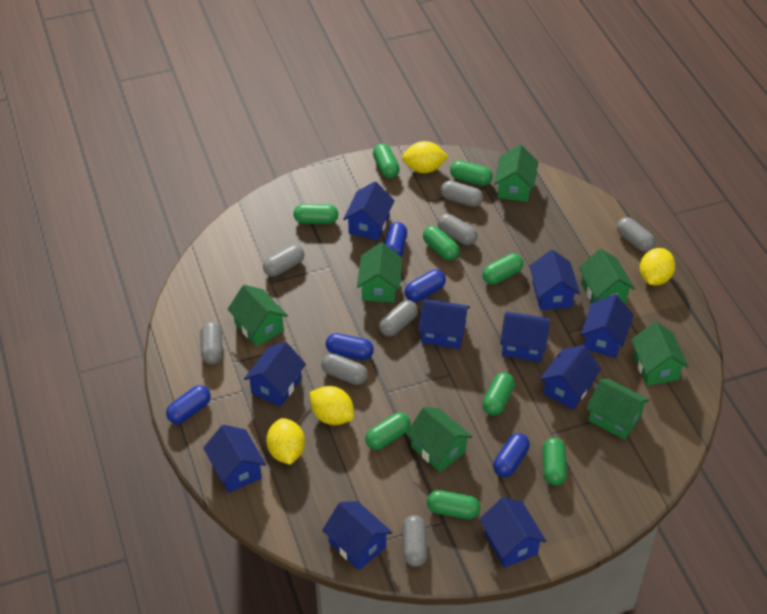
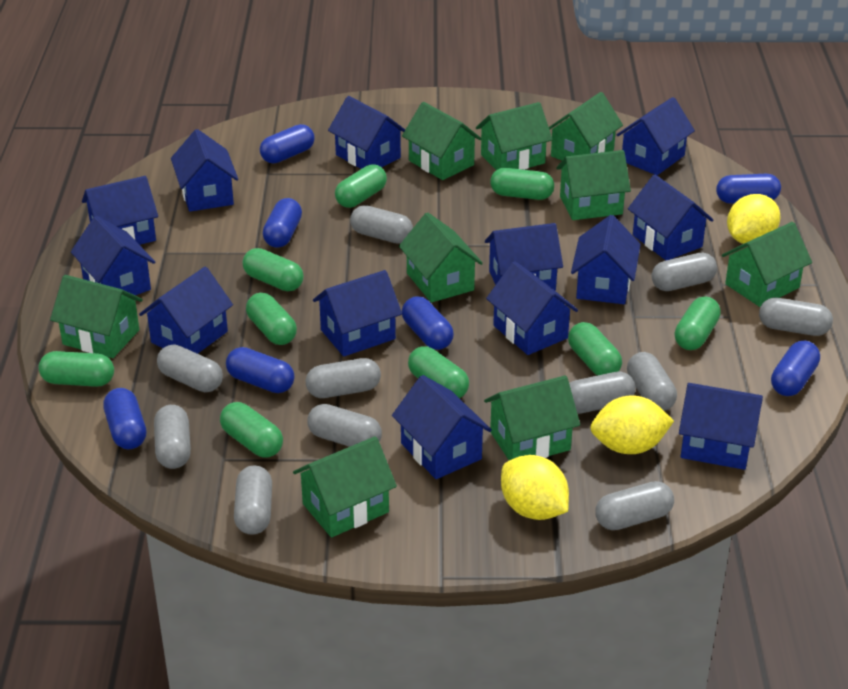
blue capsule: 5 -> 7
blue house: 10 -> 13
green house: 7 -> 9
grey capsule: 8 -> 11
yellow lemon: 4 -> 3

